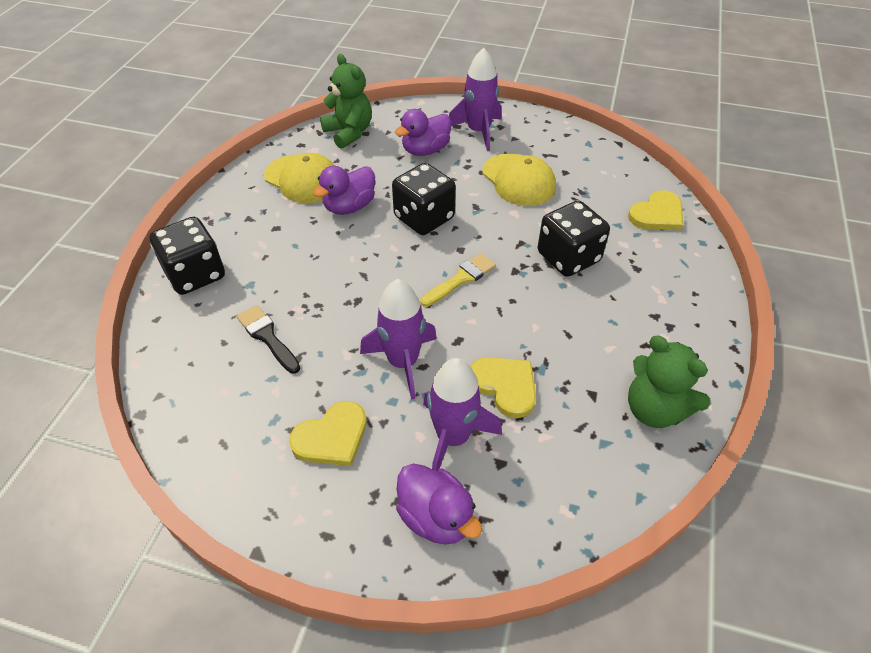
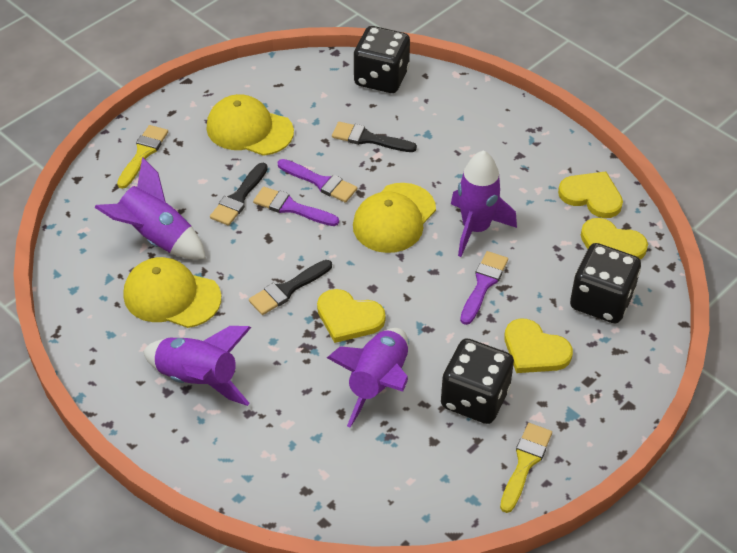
black brush: 1 -> 3
green teddy bear: 2 -> 0
purple brush: 0 -> 3
purple duck: 3 -> 0
purple rocket: 3 -> 4
yellow brush: 1 -> 2
yellow cap: 2 -> 3
yellow heart: 3 -> 4

